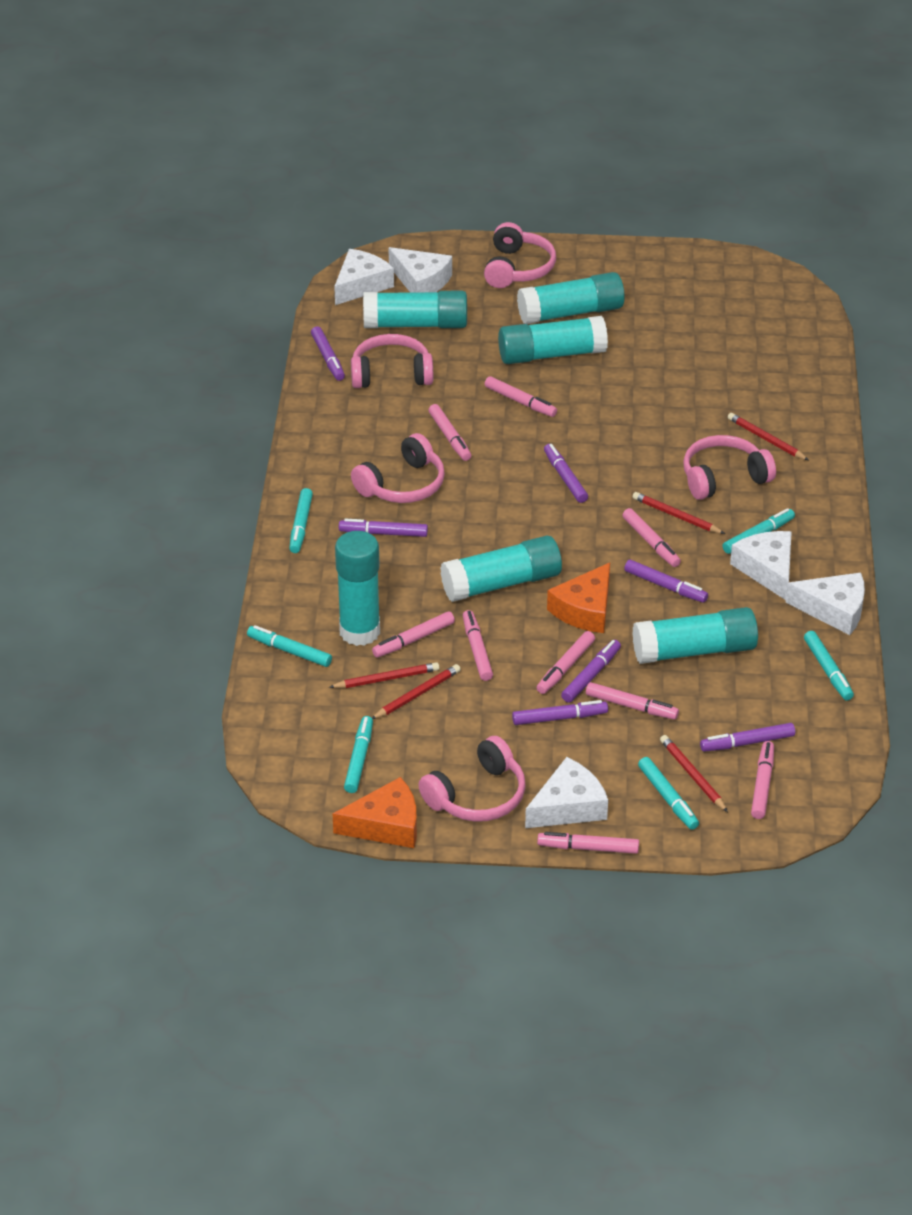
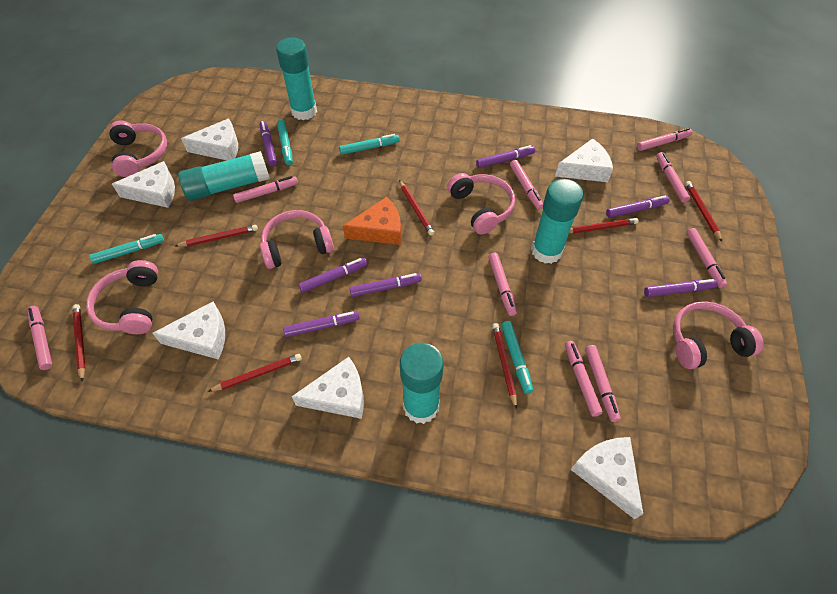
orange cheese: 2 -> 1
red pencil: 5 -> 7
turquoise glue stick: 6 -> 4
turquoise marker: 6 -> 4
white cheese: 5 -> 6

